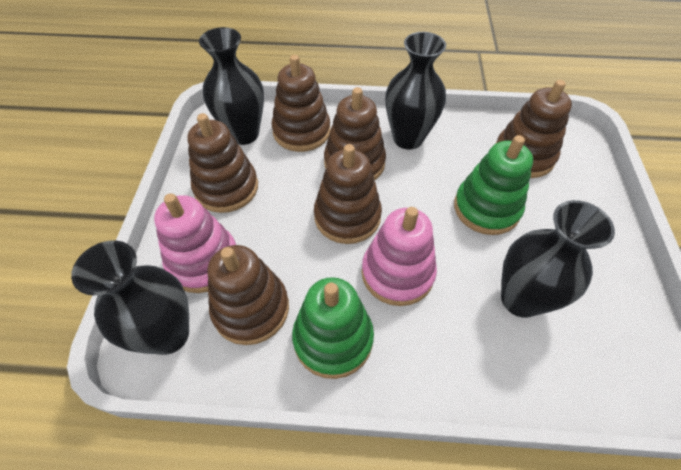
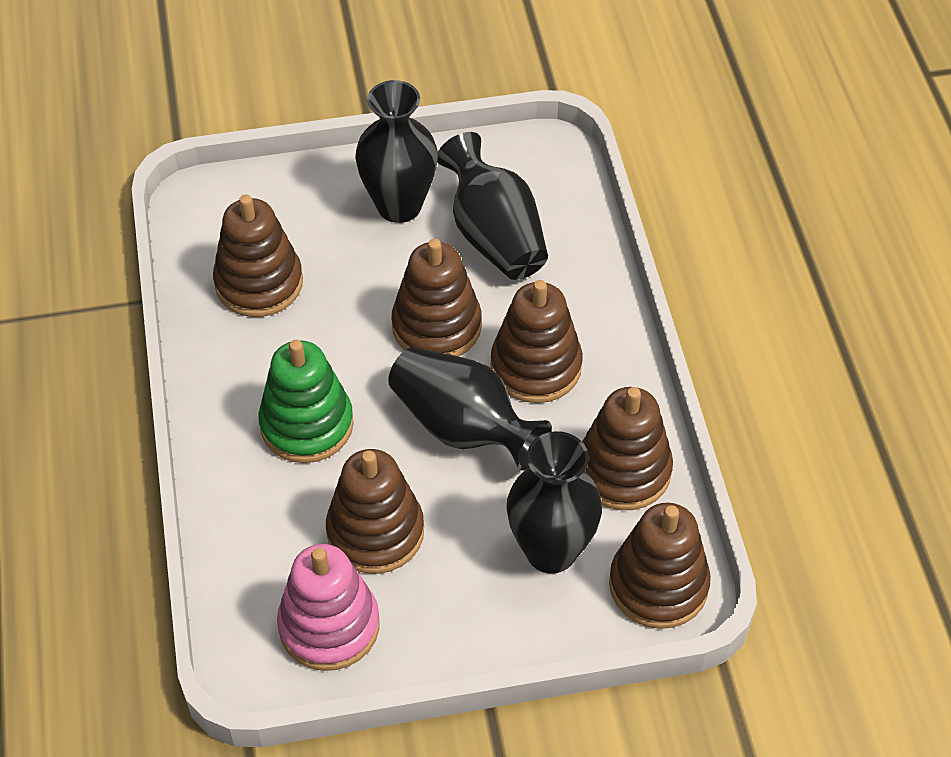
green stacking toy: 2 -> 1
pink stacking toy: 2 -> 1

